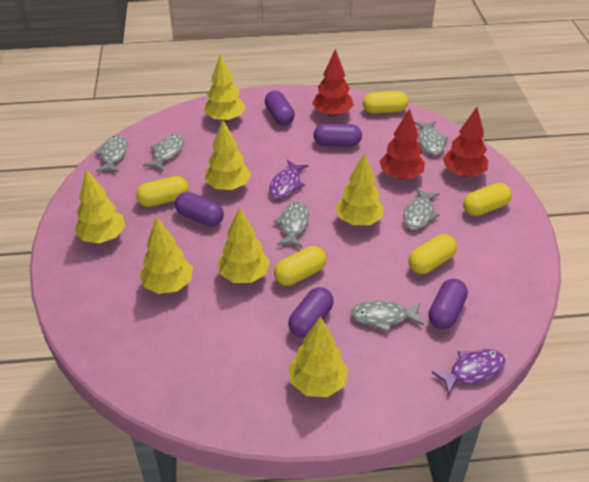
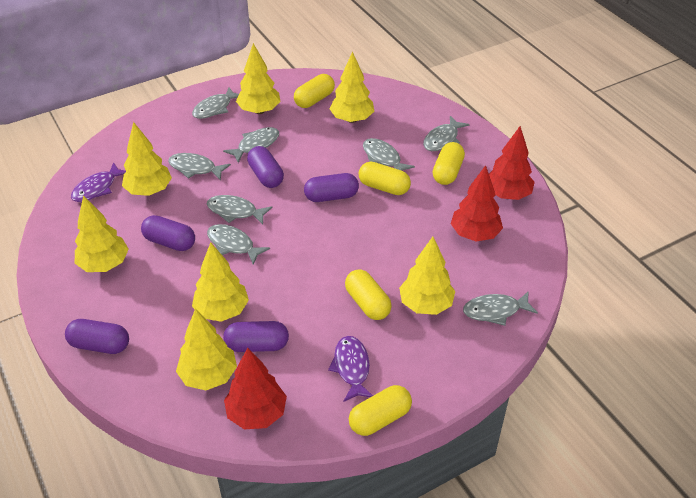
grey fish: 6 -> 8

